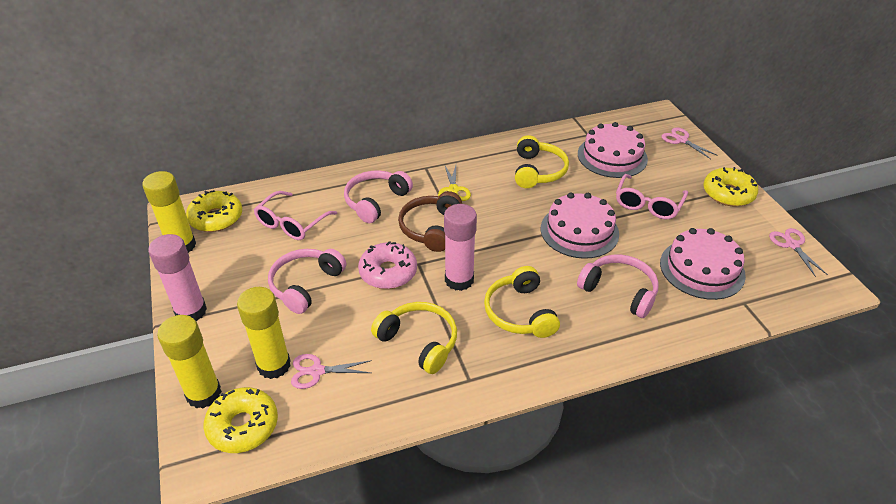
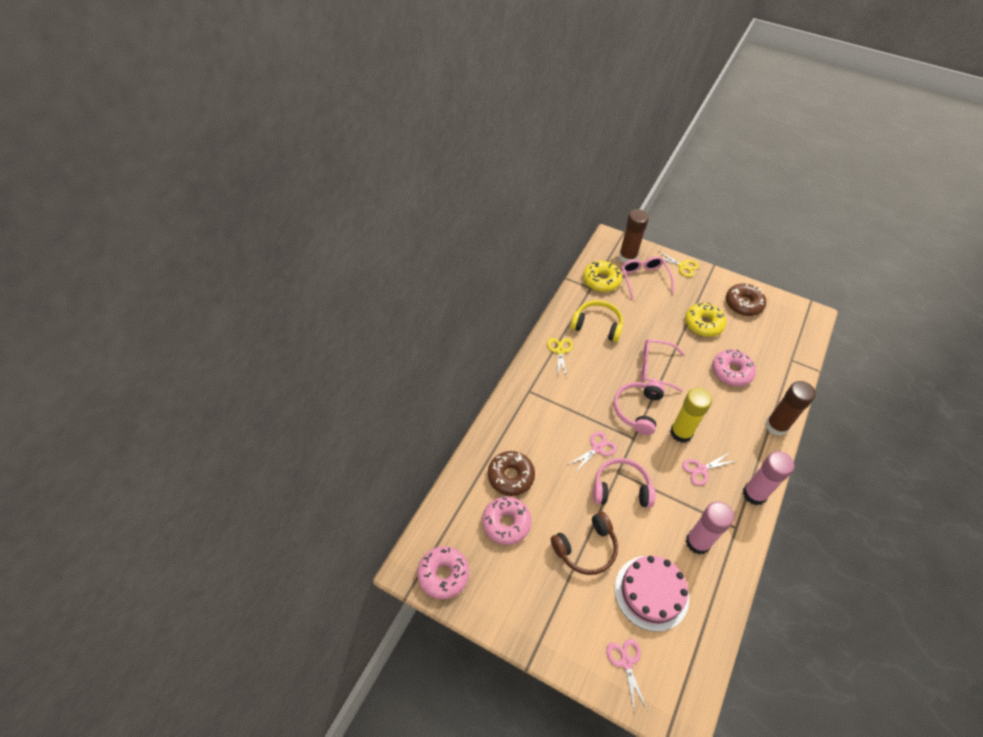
brown donut: 0 -> 2
brown glue stick: 0 -> 2
pink cake: 3 -> 1
pink donut: 1 -> 3
pink headphones: 3 -> 2
yellow donut: 3 -> 2
yellow glue stick: 3 -> 1
yellow headphones: 3 -> 1
yellow scissors: 1 -> 2

